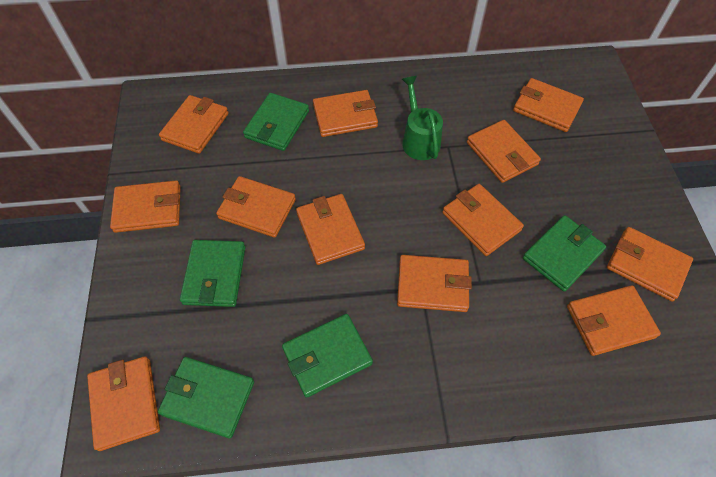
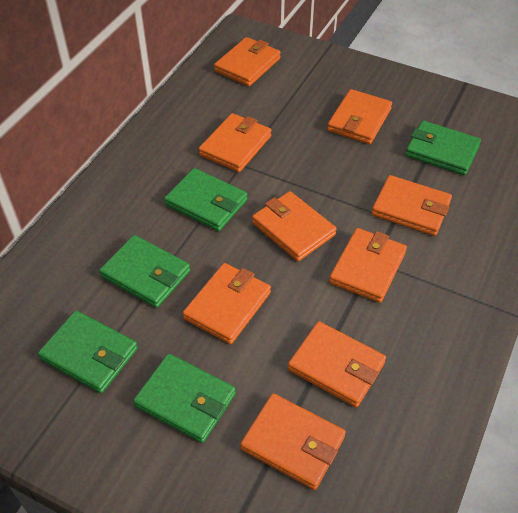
green watering can: 1 -> 0
orange wallet: 12 -> 9

